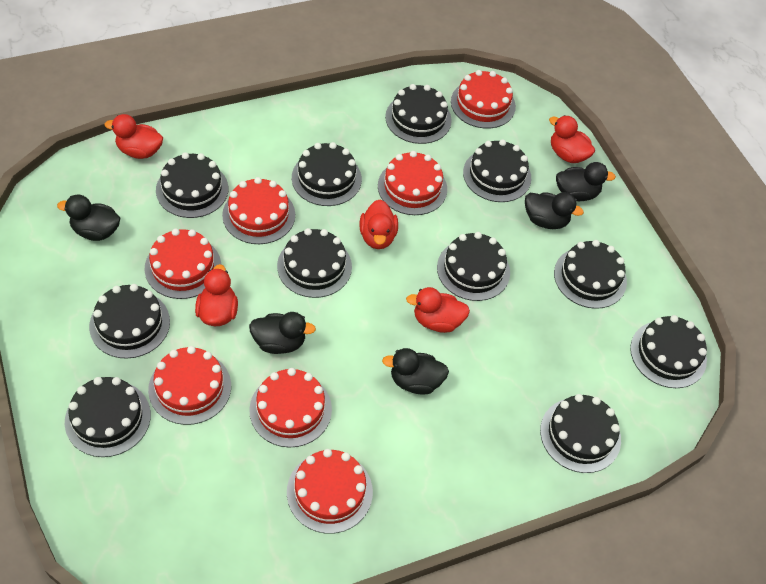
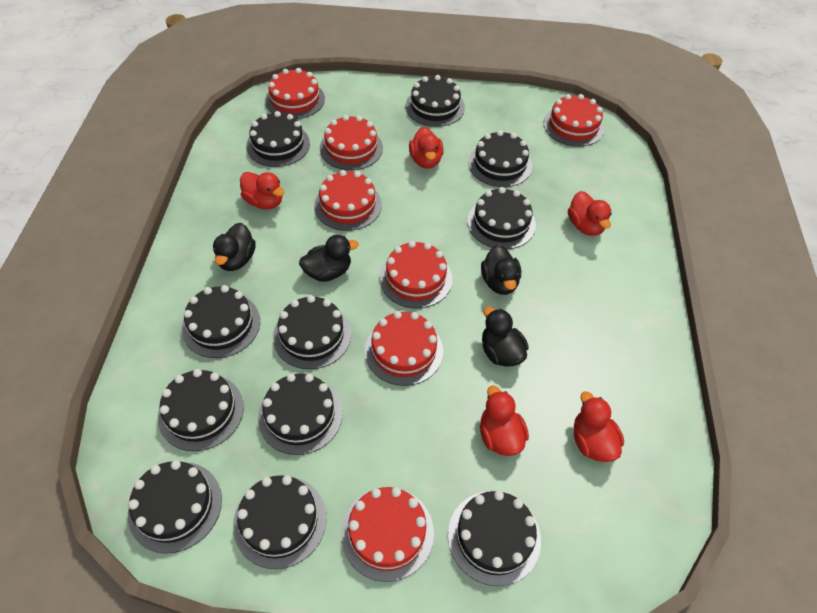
black duck: 5 -> 4

